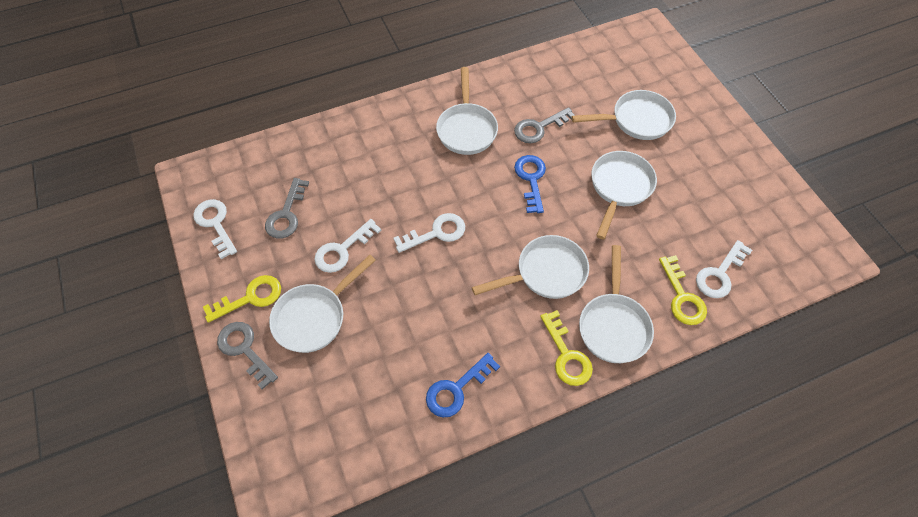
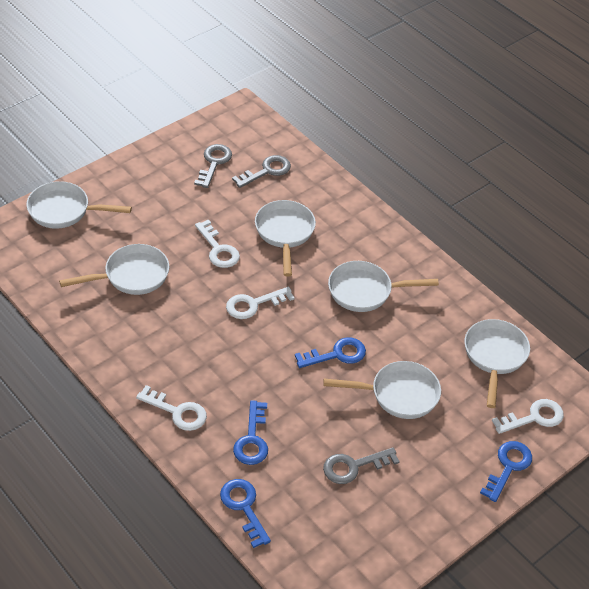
blue key: 2 -> 4
yellow key: 3 -> 0

